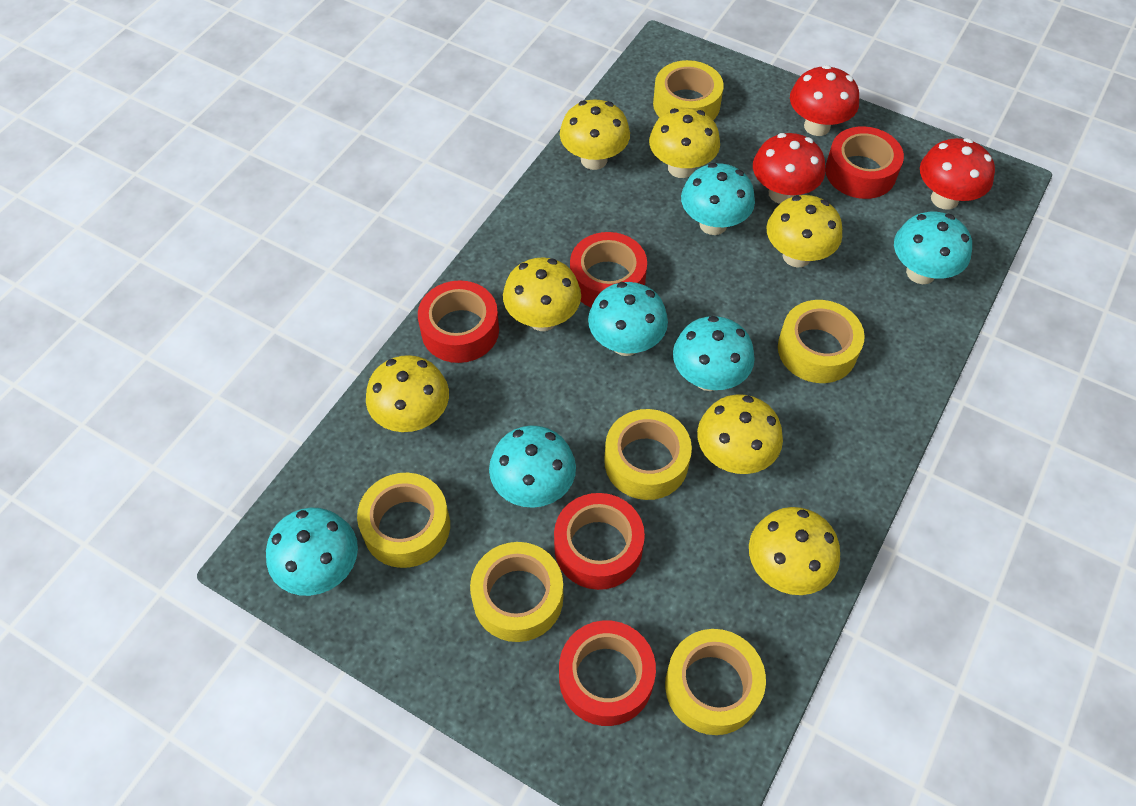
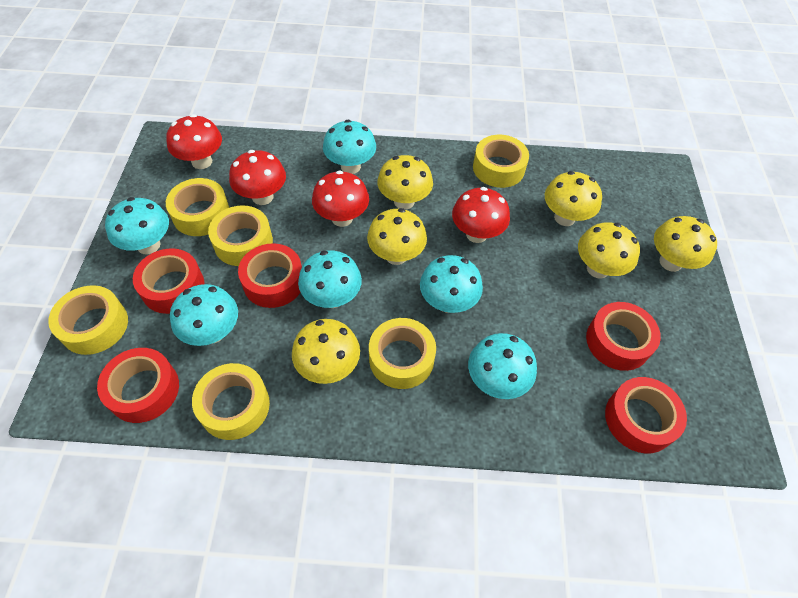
red mushroom: 3 -> 4
yellow mushroom: 7 -> 6

